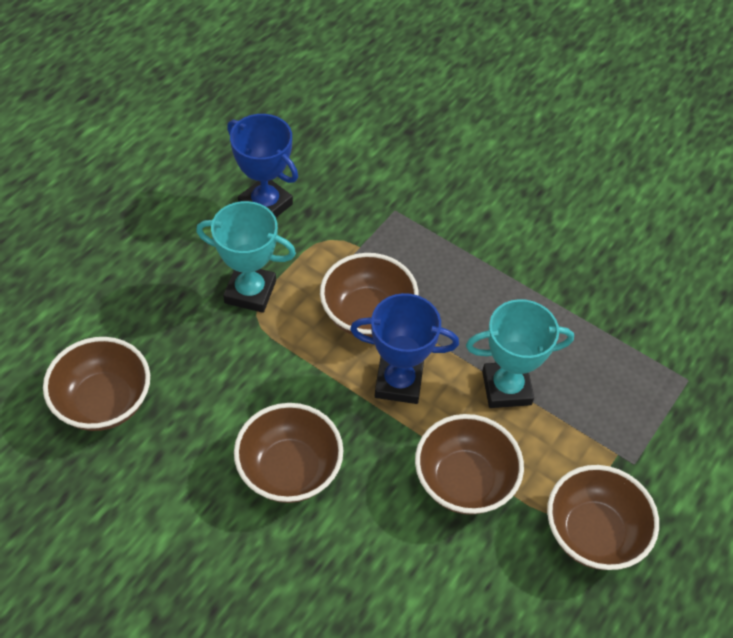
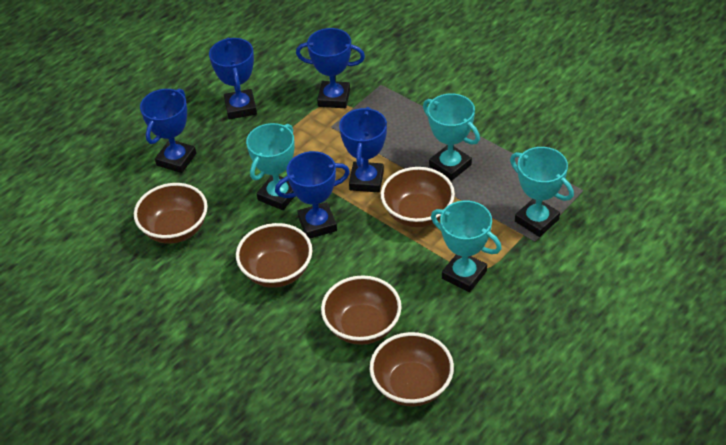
blue trophy: 2 -> 5
turquoise trophy: 2 -> 4

